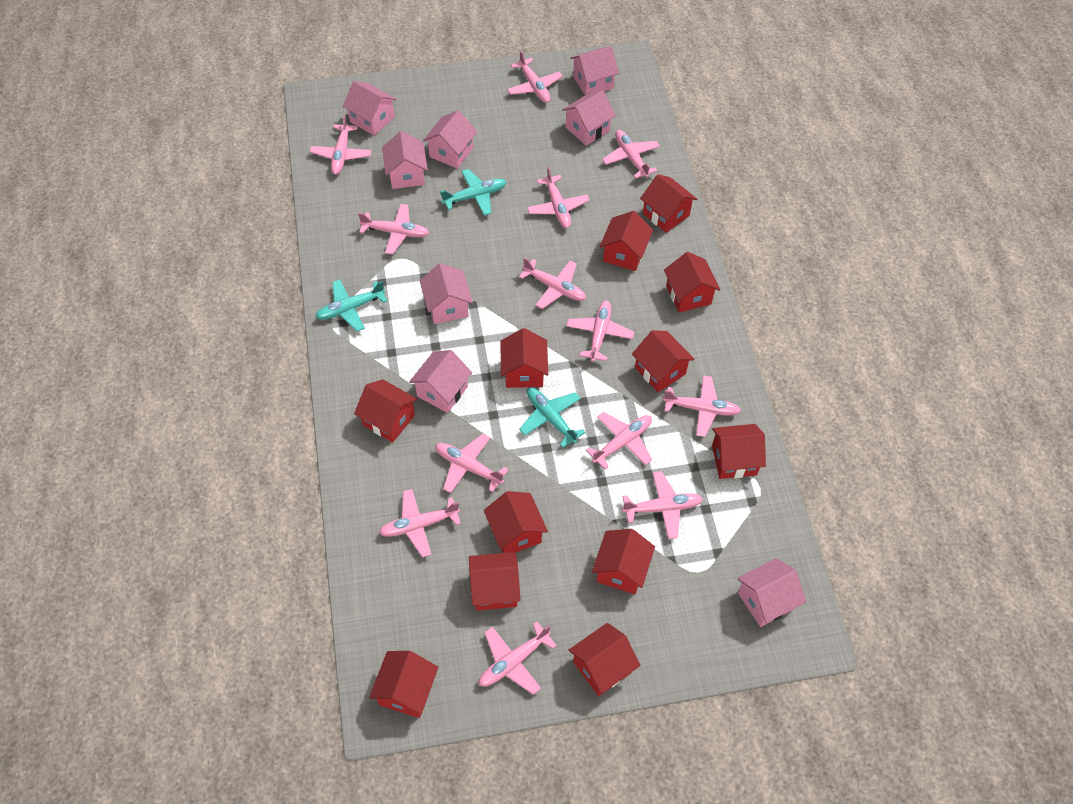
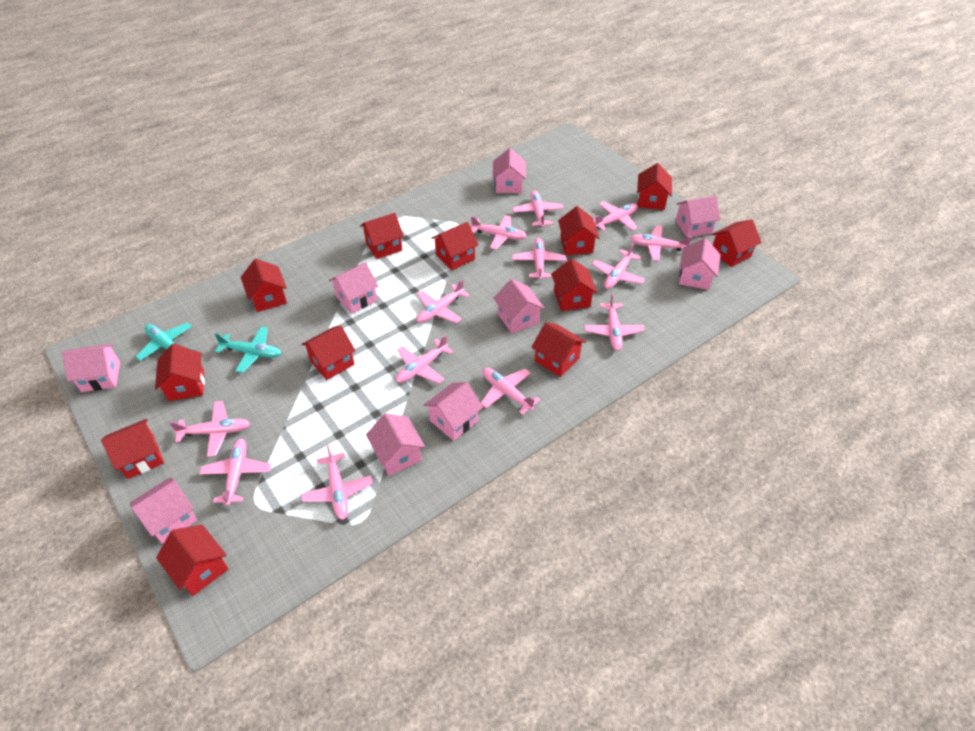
pink house: 8 -> 9
turquoise plane: 3 -> 2

